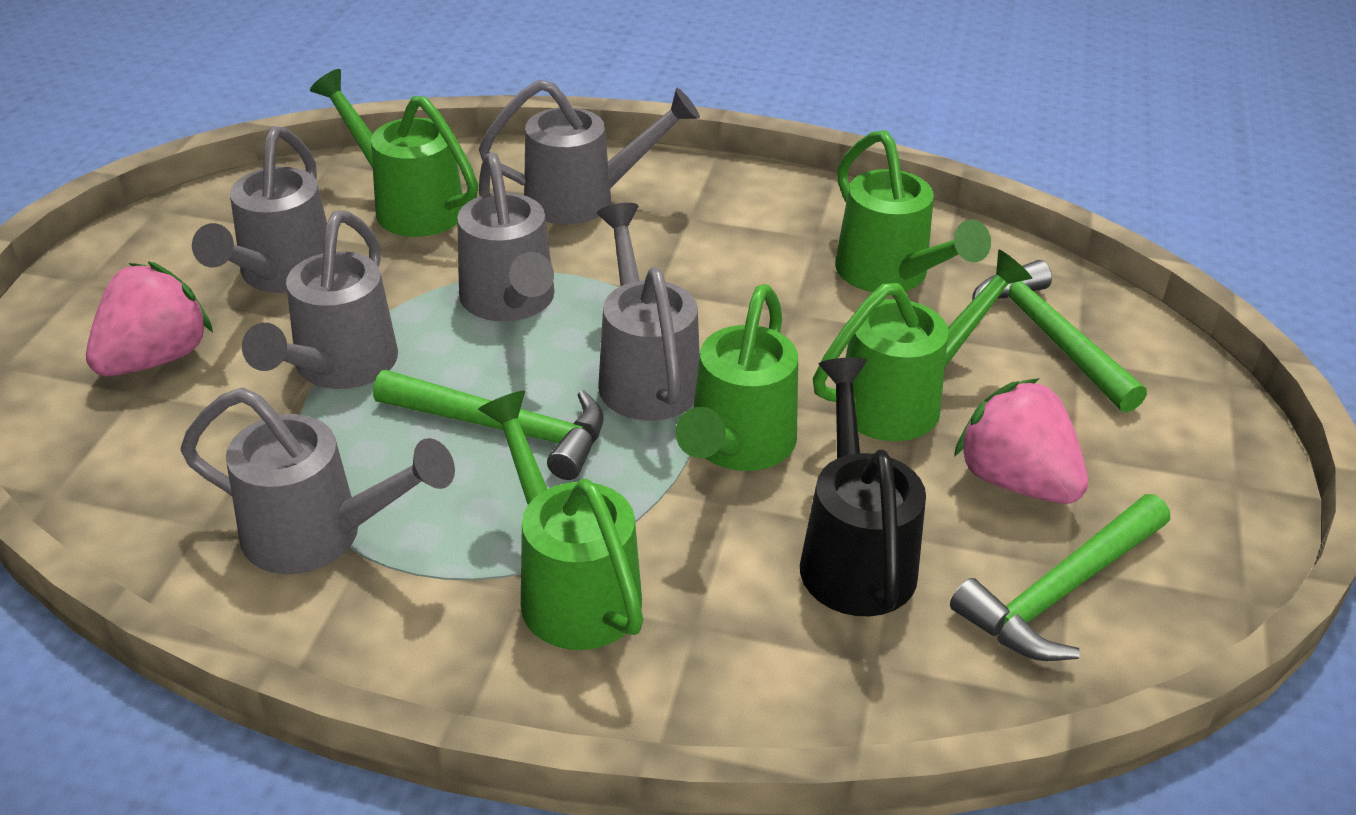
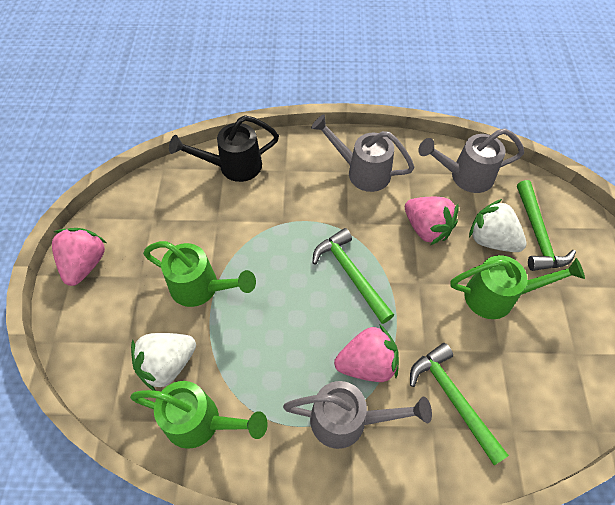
green watering can: 5 -> 3
grey watering can: 6 -> 3
pink strawberry: 2 -> 3
white strawberry: 0 -> 2

